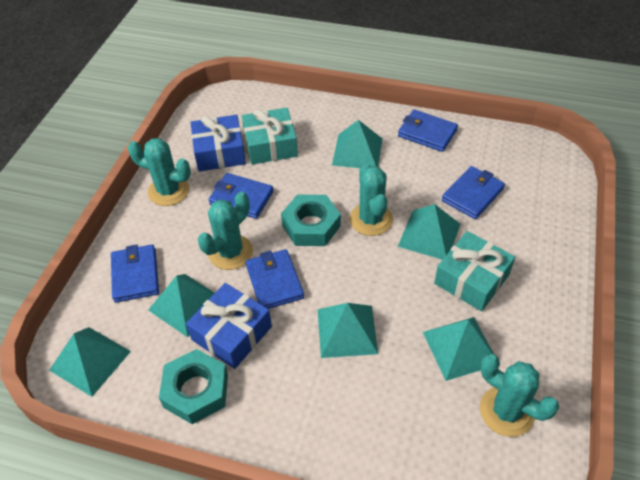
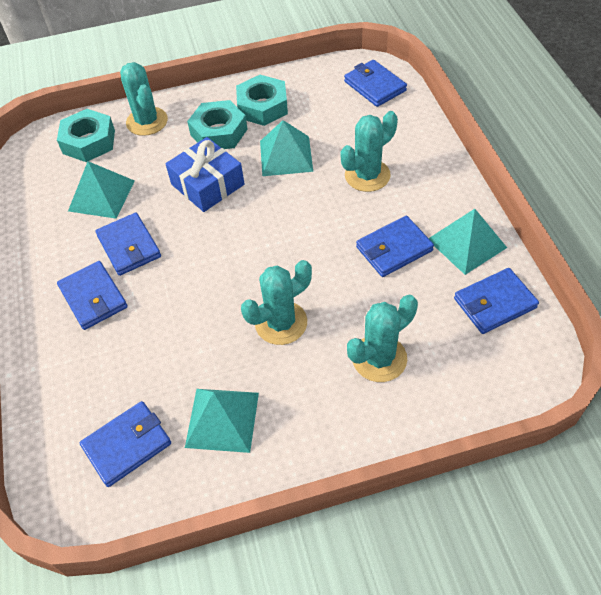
blue gift: 2 -> 1
blue wallet: 5 -> 6
turquoise gift: 2 -> 0
turquoise nut: 2 -> 3
turquoise pyramid: 6 -> 4

